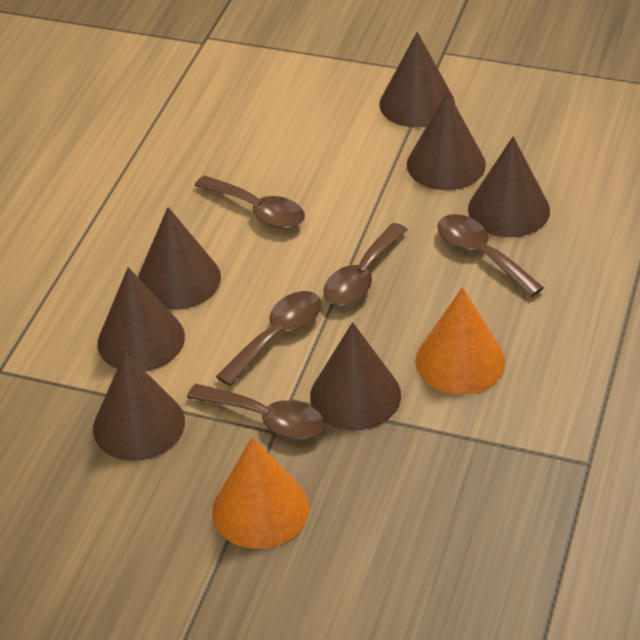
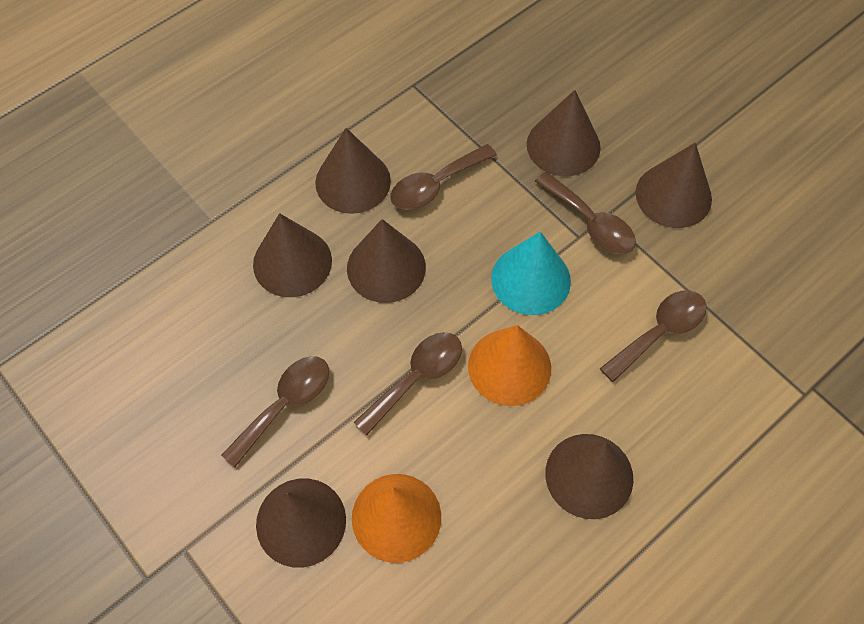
turquoise cone: 0 -> 1

